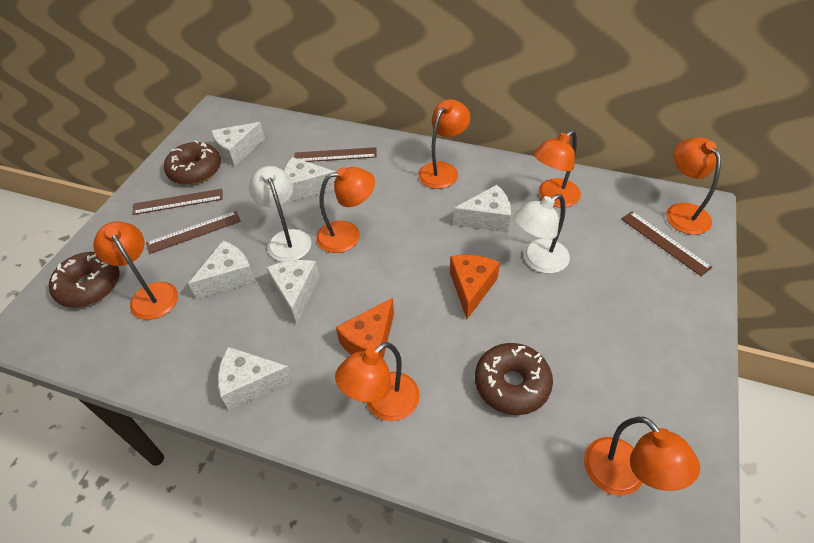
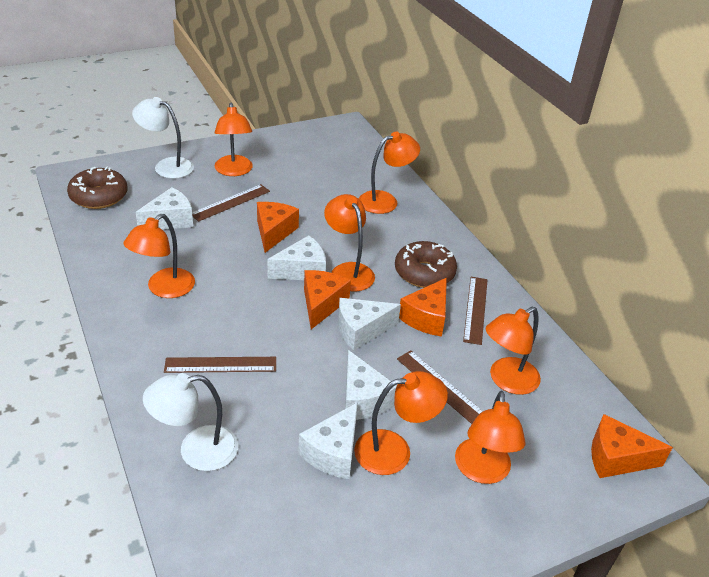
brown donut: 3 -> 2
orange cheese: 2 -> 4
white cheese: 6 -> 5

